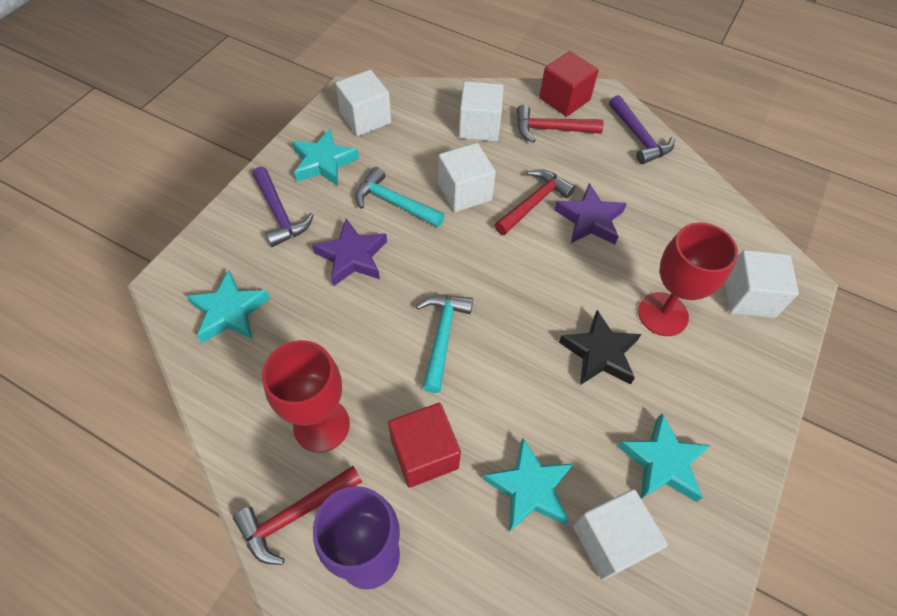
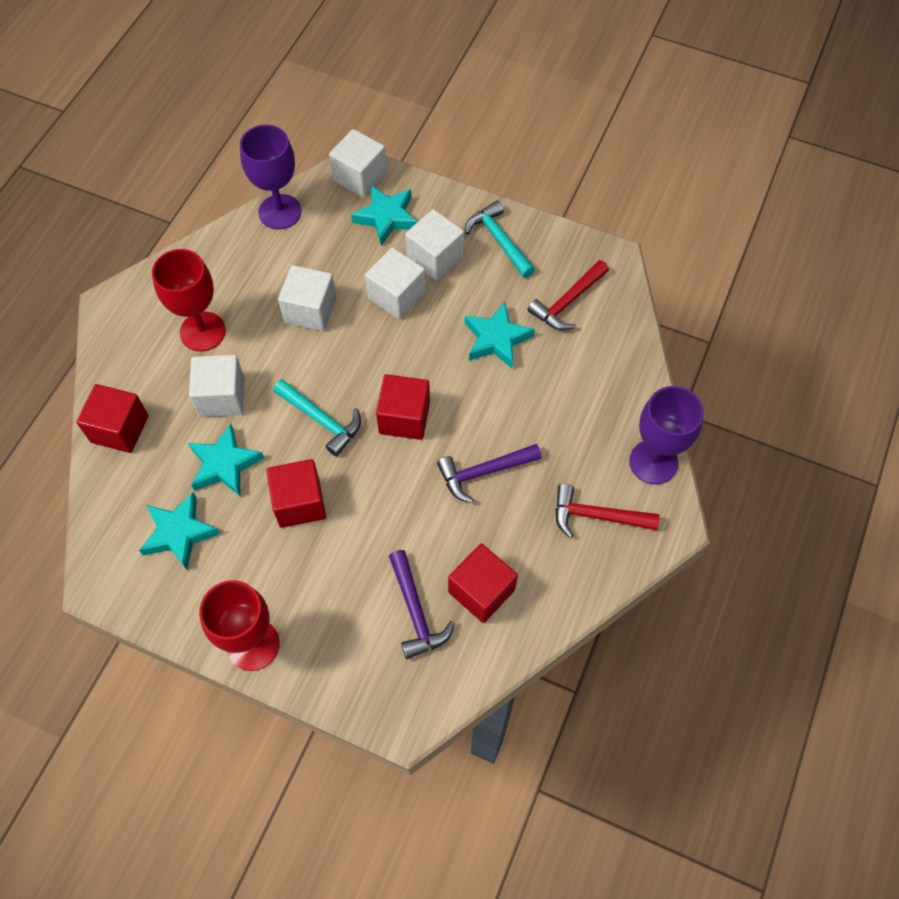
black star: 1 -> 0
purple goblet: 1 -> 2
purple star: 2 -> 0
red cube: 2 -> 4
red hammer: 3 -> 2

